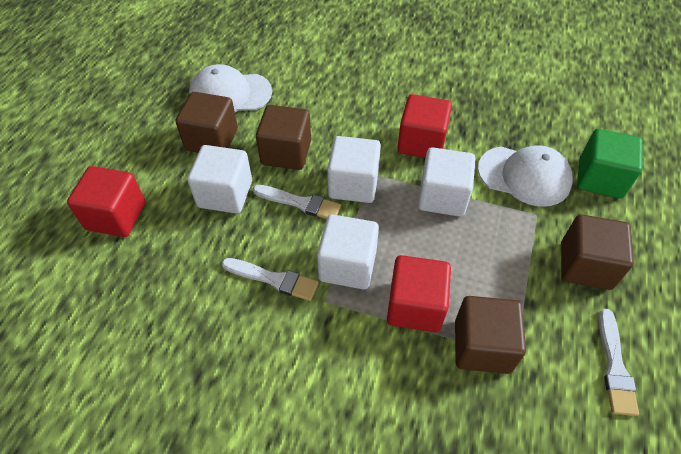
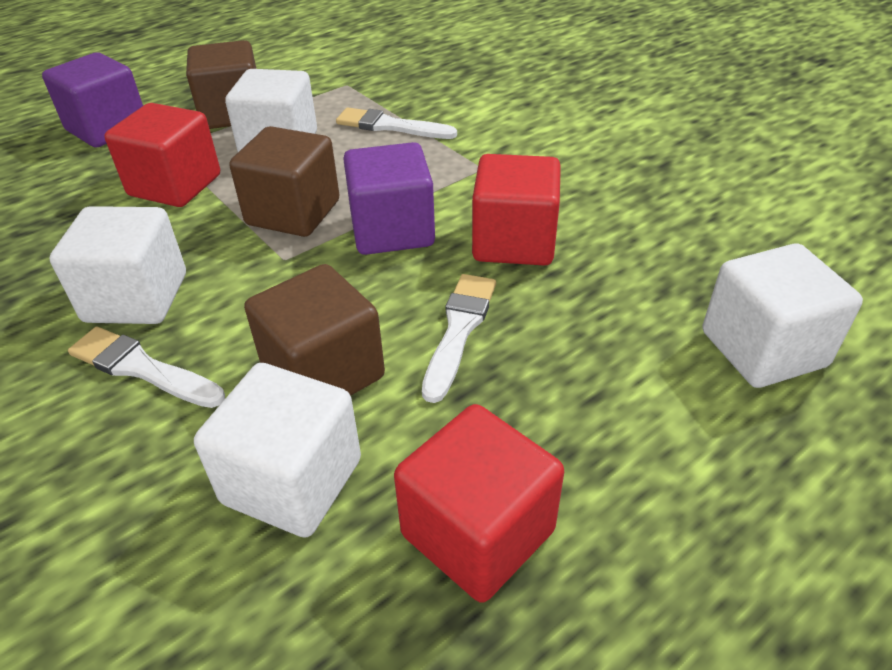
brown cube: 4 -> 3
green cube: 1 -> 0
purple cube: 0 -> 2
white cap: 2 -> 0

